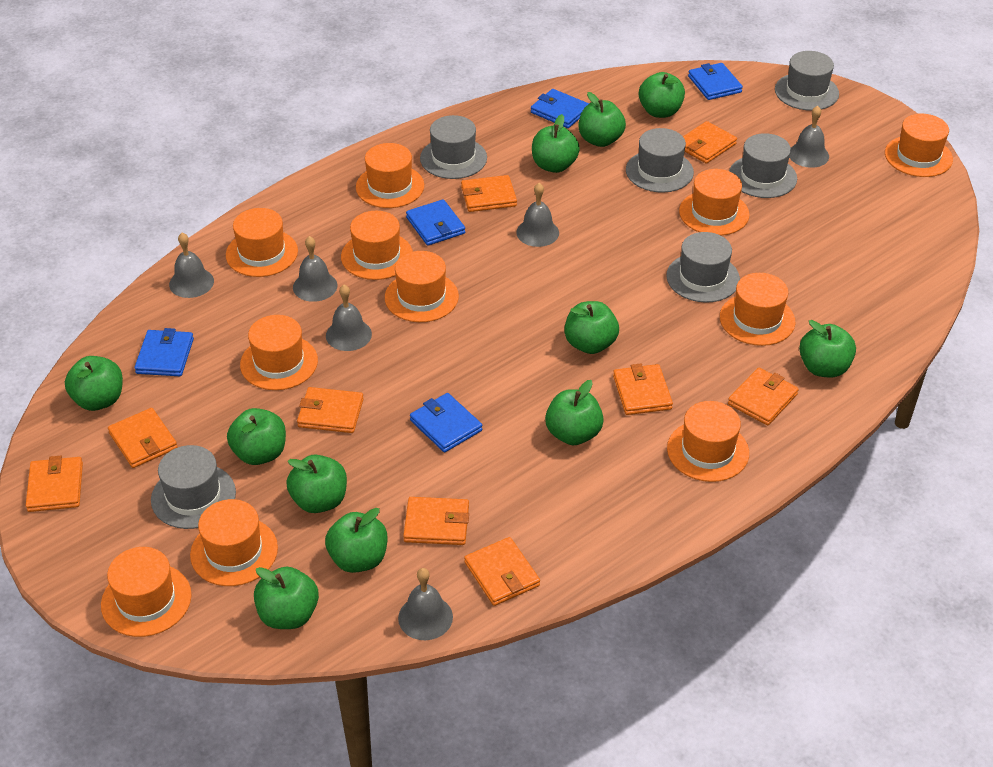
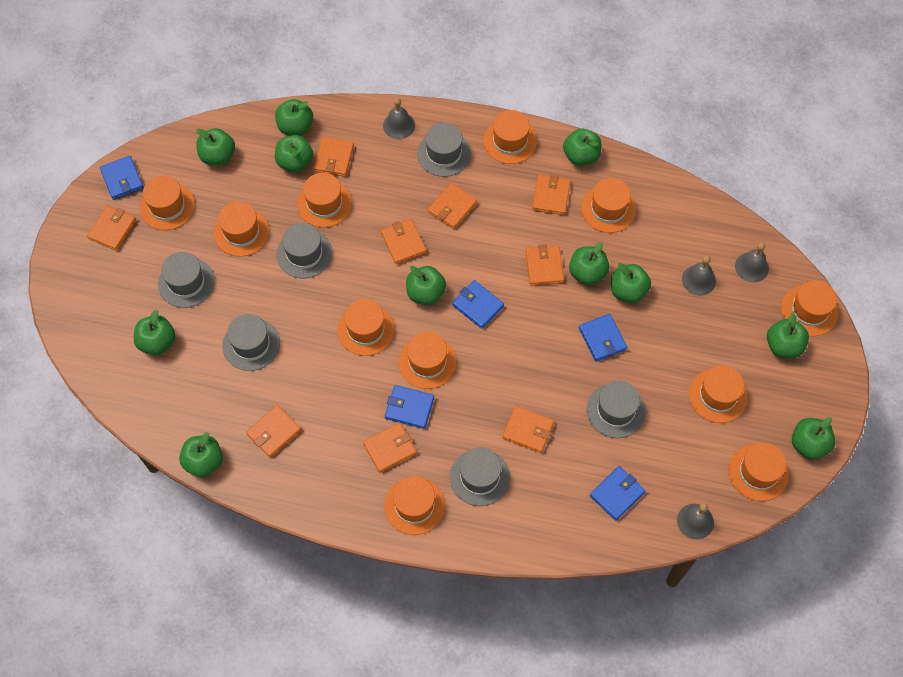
grey bell: 6 -> 4

